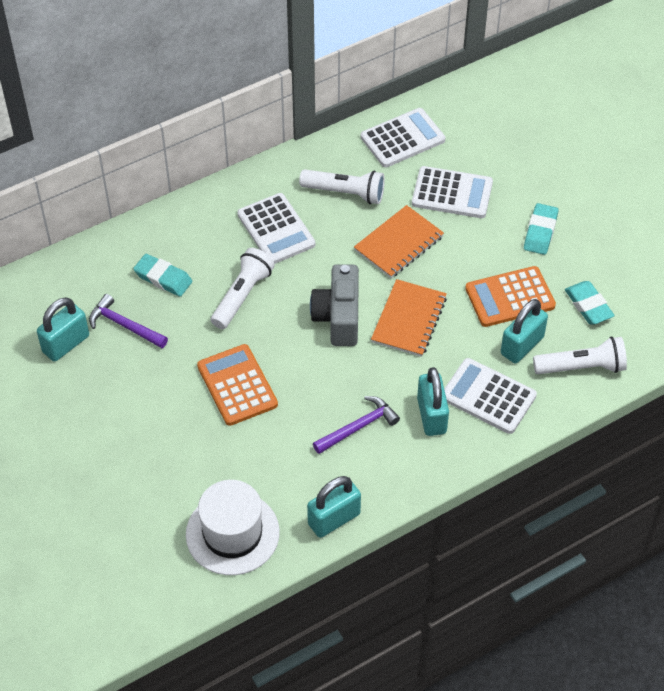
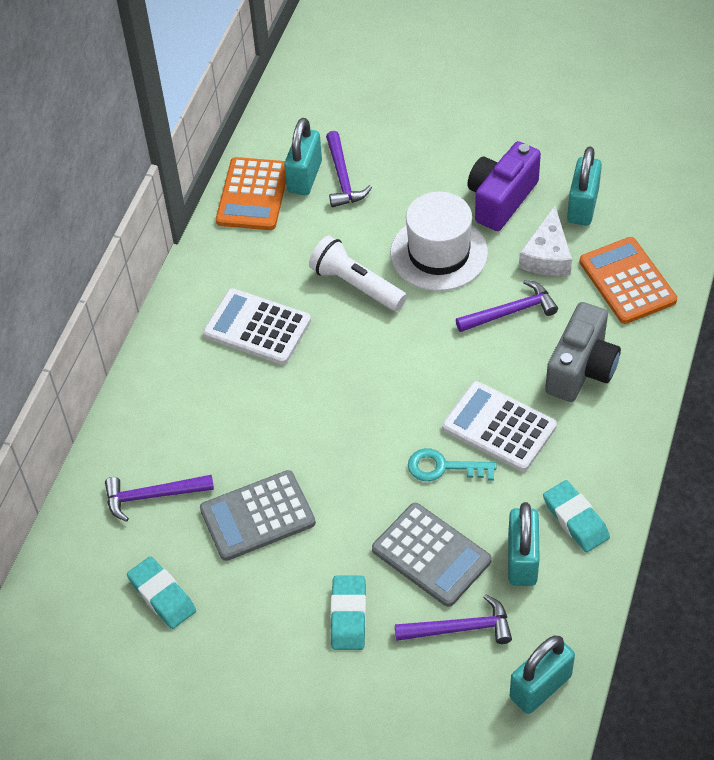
grey calculator: 0 -> 2
orange notebook: 2 -> 0
purple camera: 0 -> 1
purple hammer: 2 -> 4
turquoise key: 0 -> 1
white calculator: 4 -> 2
white cheese: 0 -> 1
white flashlight: 3 -> 1

